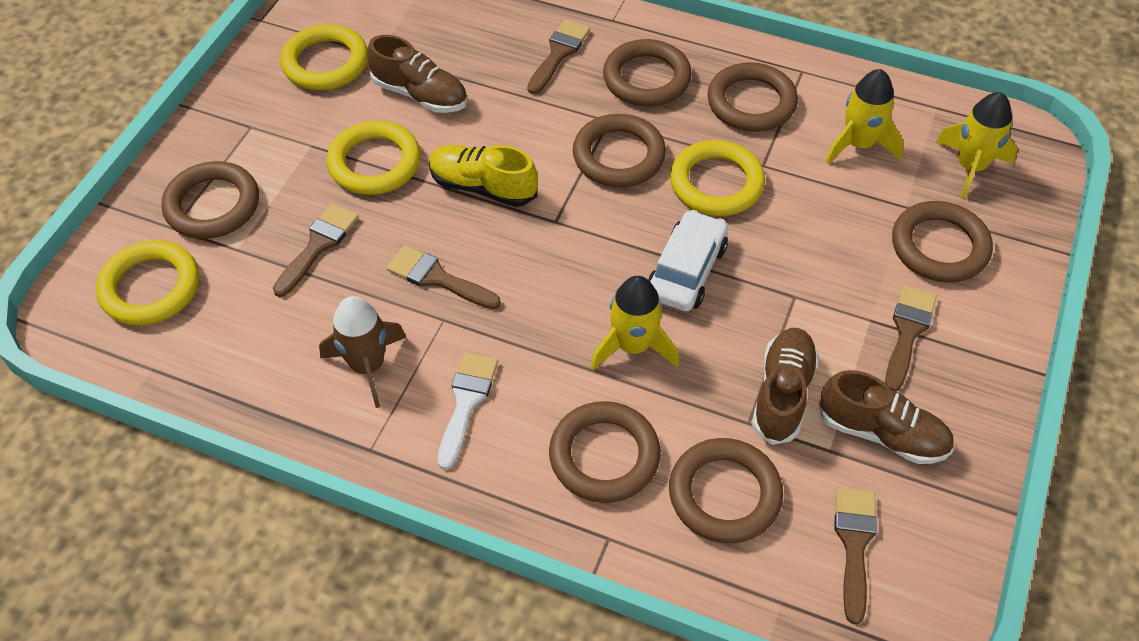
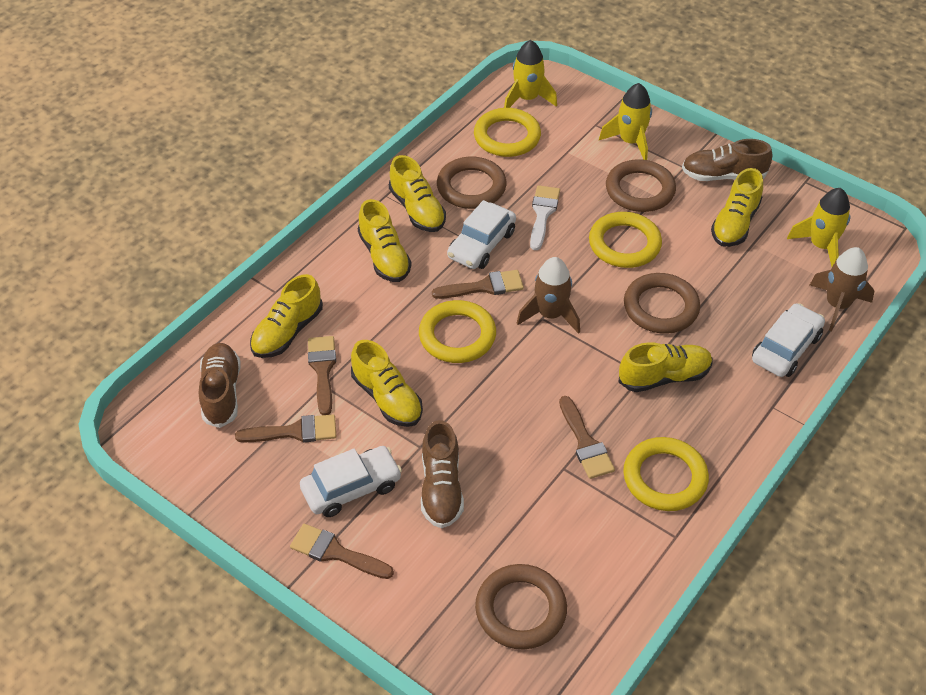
brown ring: 7 -> 4
brown rocket: 1 -> 2
white car: 1 -> 3
yellow shoe: 1 -> 6

